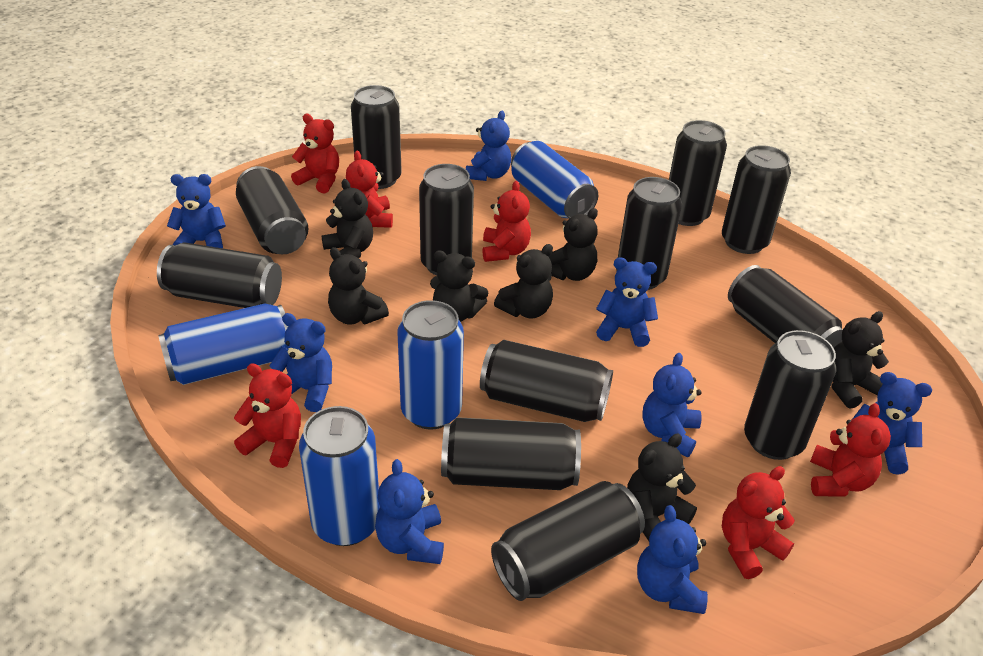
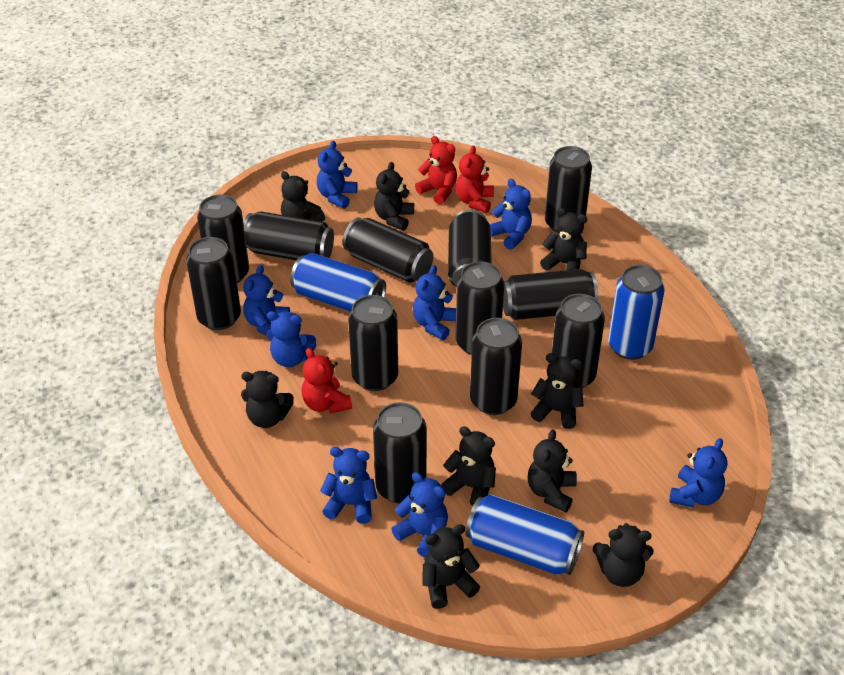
black teddy bear: 7 -> 9
blue can: 4 -> 3
red teddy bear: 6 -> 3

